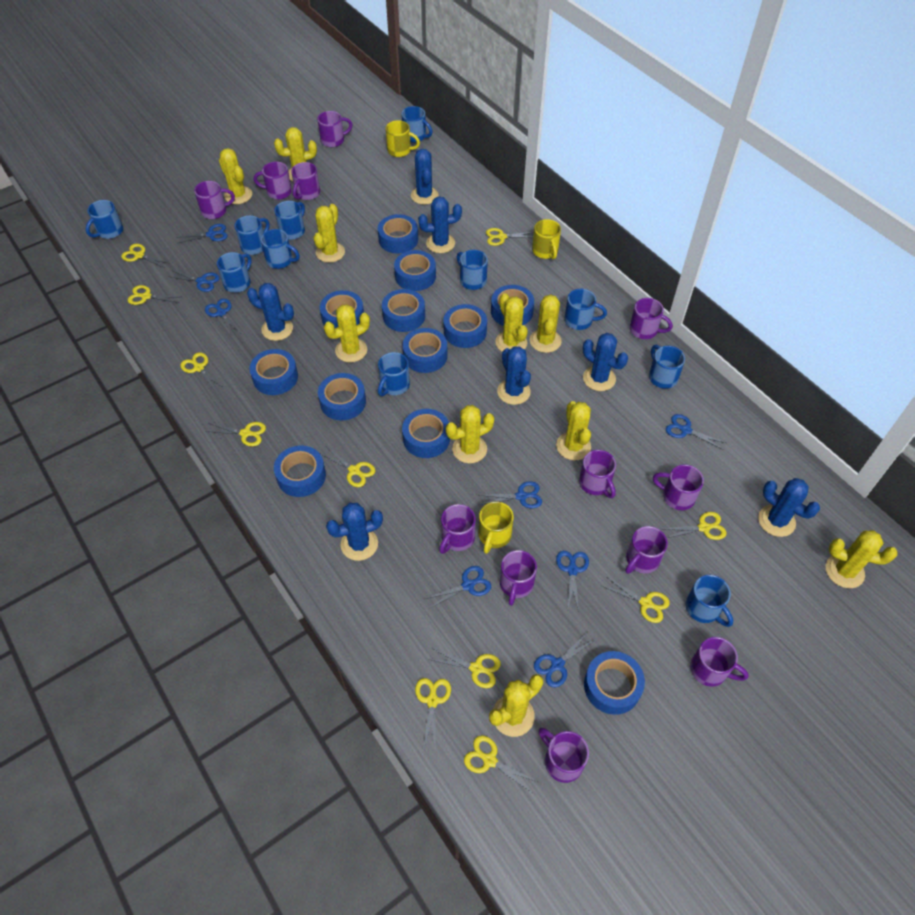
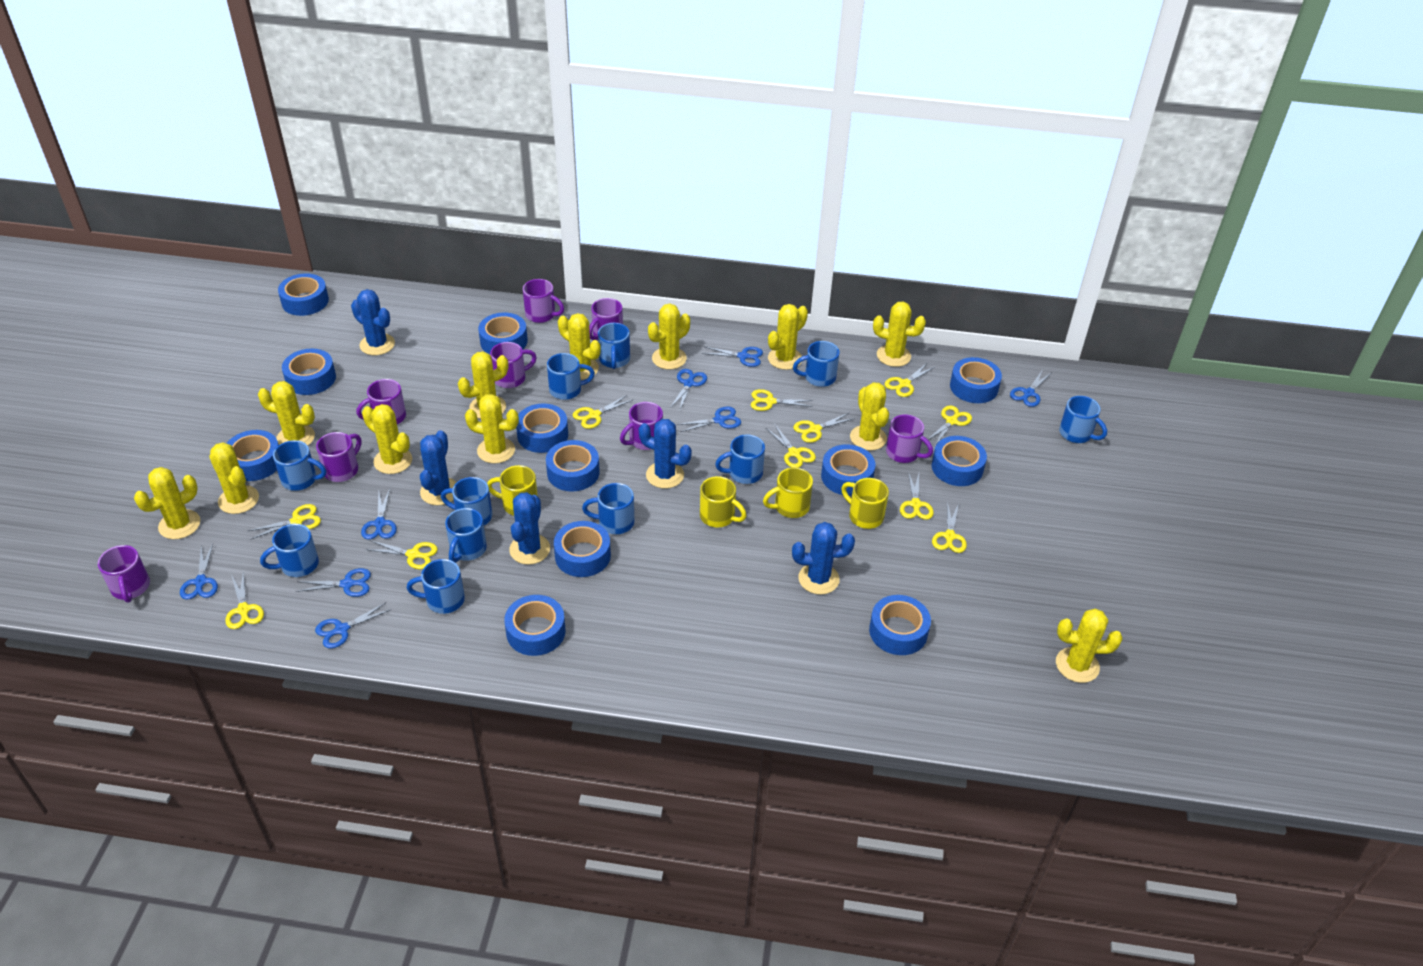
blue cactus: 7 -> 5
purple mug: 12 -> 8
yellow cactus: 10 -> 12
yellow mug: 3 -> 4

